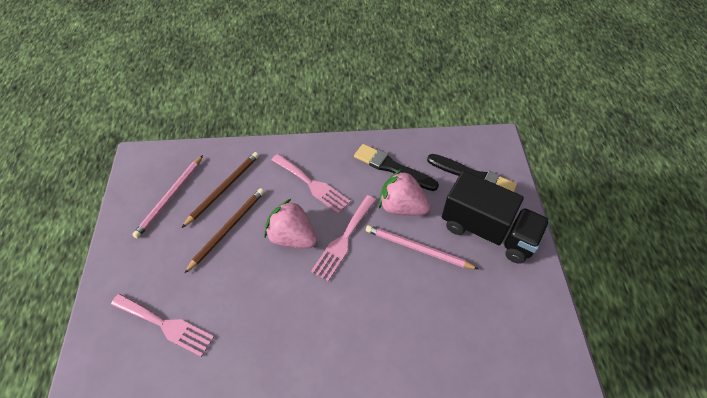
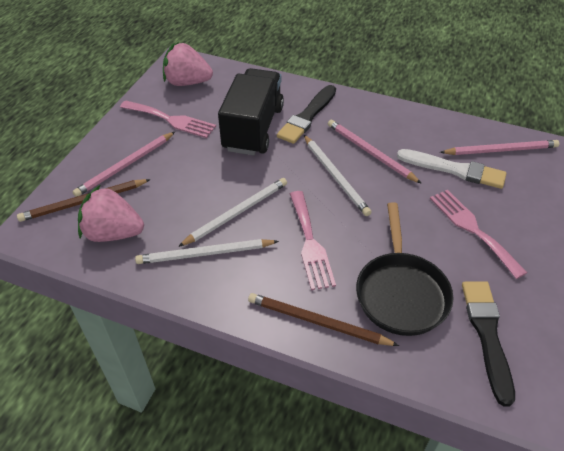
black pan: 0 -> 1
pink pencil: 2 -> 3
white brush: 0 -> 1
white pencil: 0 -> 3

